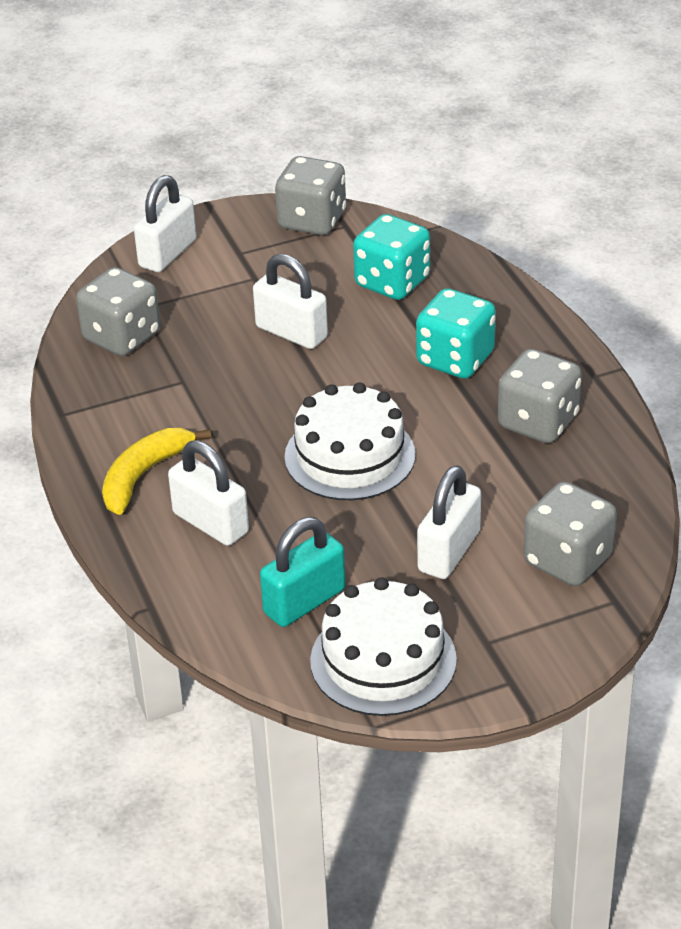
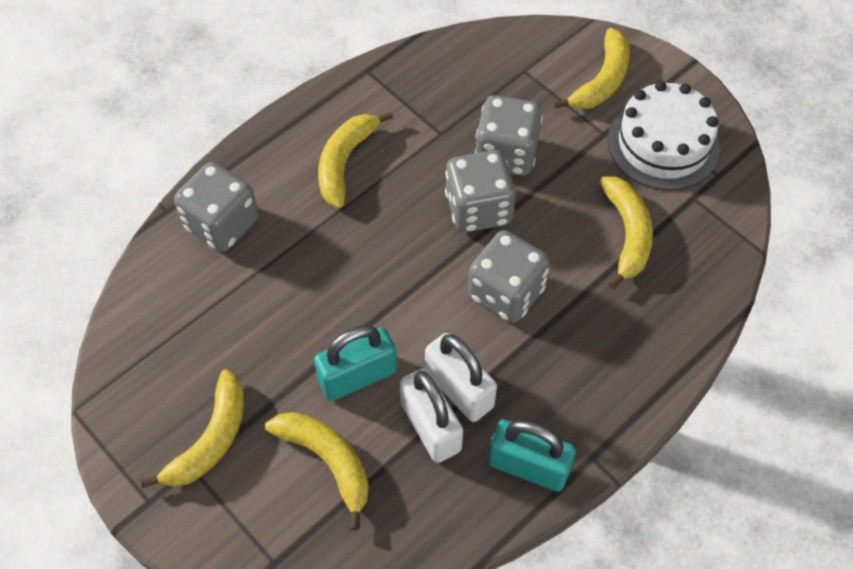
turquoise dice: 2 -> 0
turquoise padlock: 1 -> 2
white cake: 2 -> 1
white padlock: 4 -> 2
yellow banana: 1 -> 5

